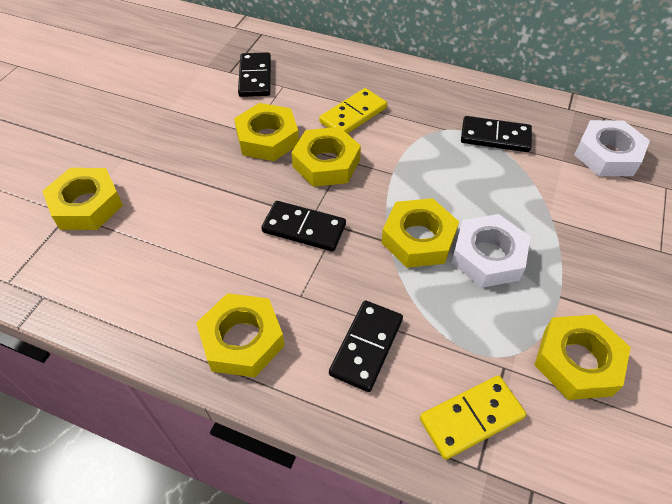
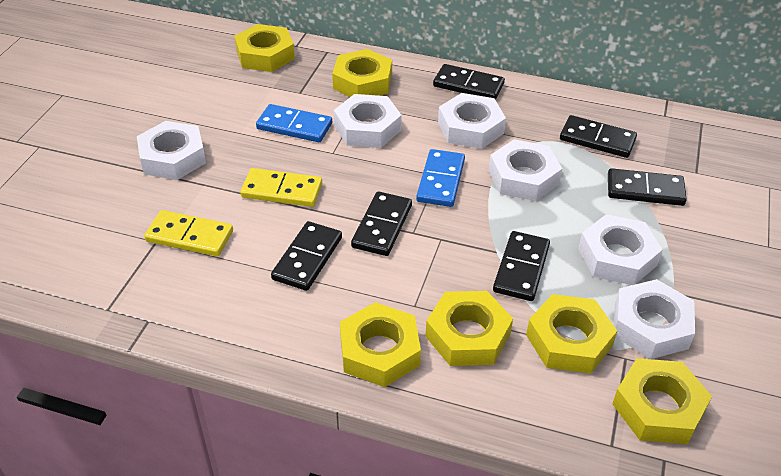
black domino: 4 -> 6
blue domino: 0 -> 2
white nut: 2 -> 6

